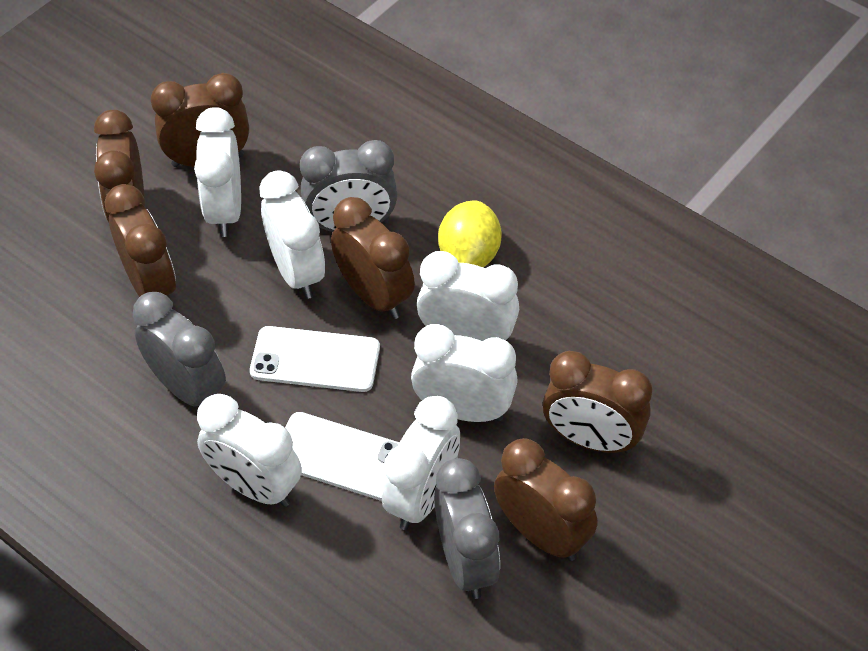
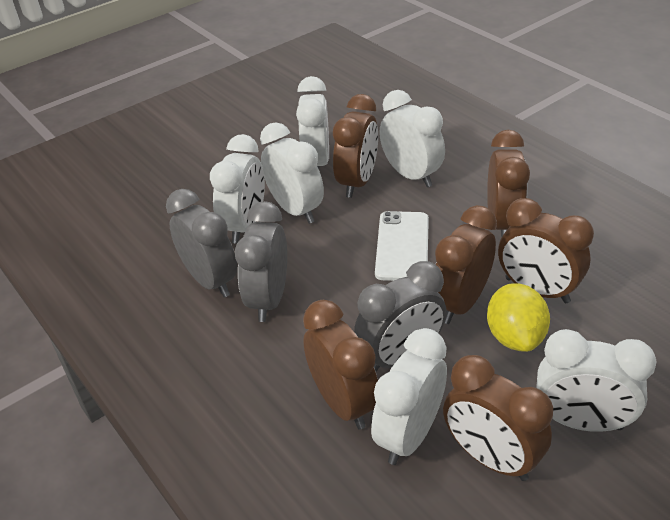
white phone: 2 -> 1

